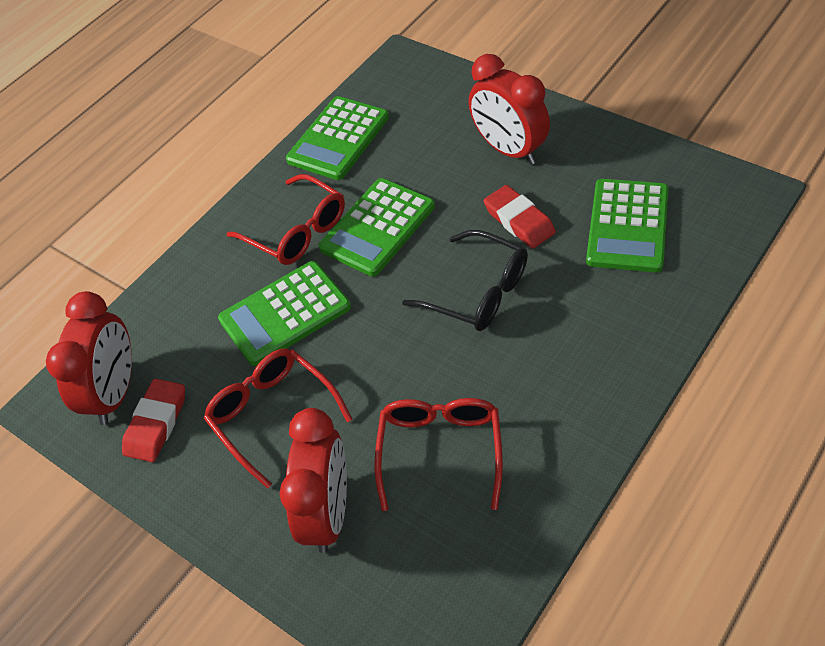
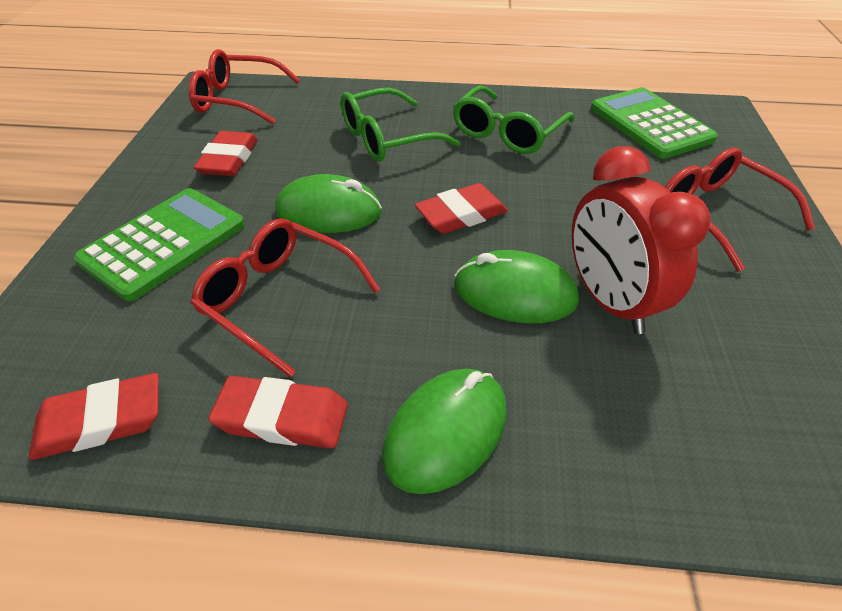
black glasses: 1 -> 0
green calculator: 4 -> 2
green glasses: 0 -> 2
green mouse: 0 -> 3
red clock: 3 -> 1
red eraser: 2 -> 4

